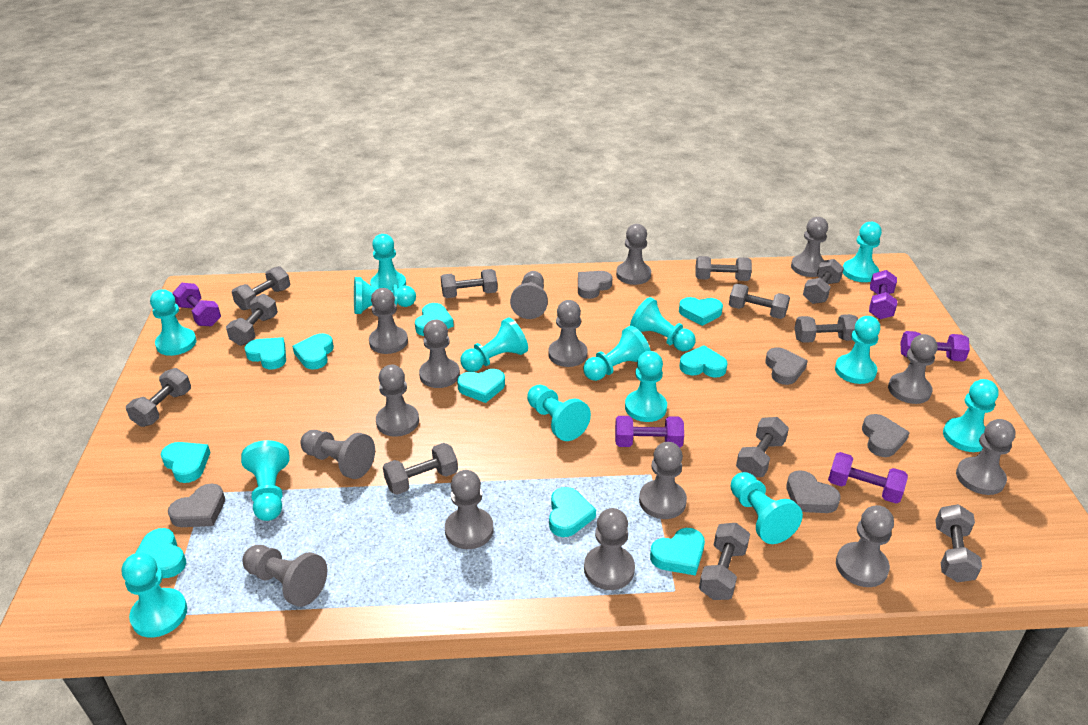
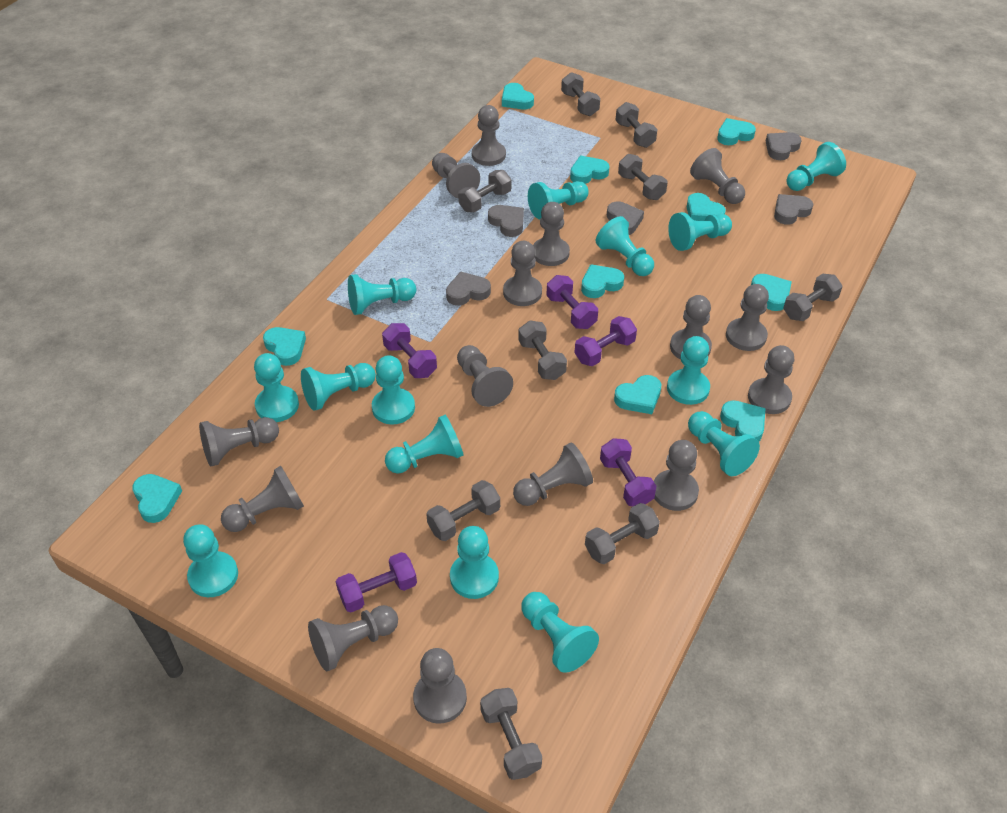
grey dumbbell: 12 -> 9

